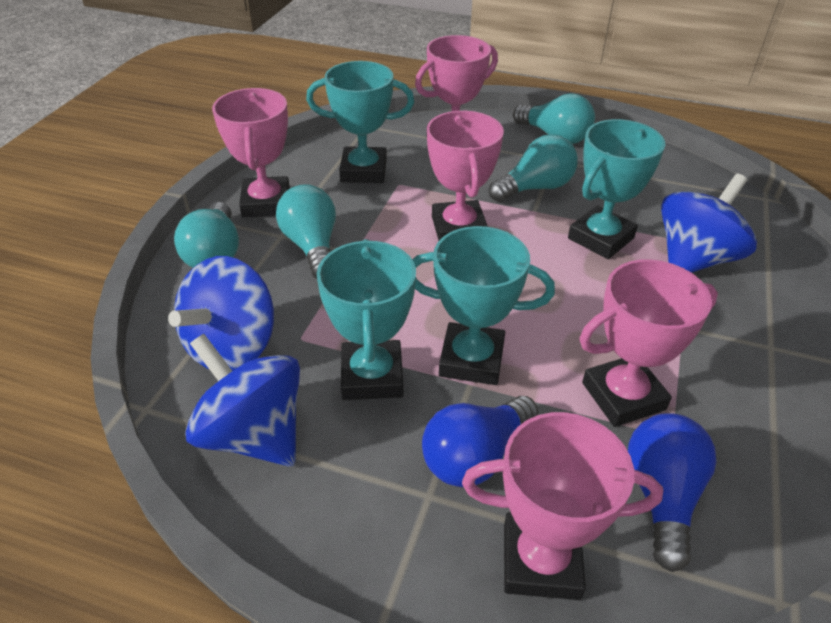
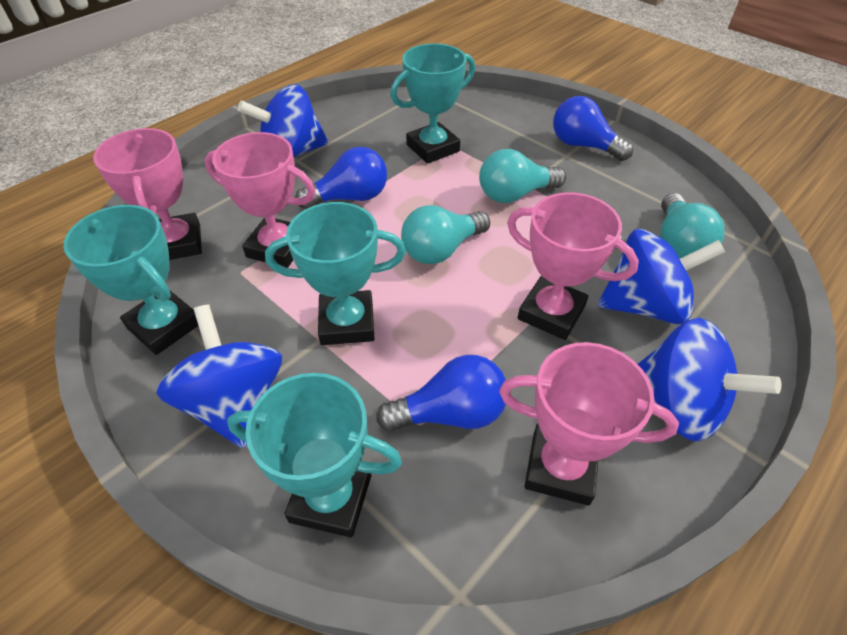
blue light bulb: 2 -> 3
blue spinning top: 3 -> 4
pink trophy: 5 -> 4
turquoise light bulb: 4 -> 3

